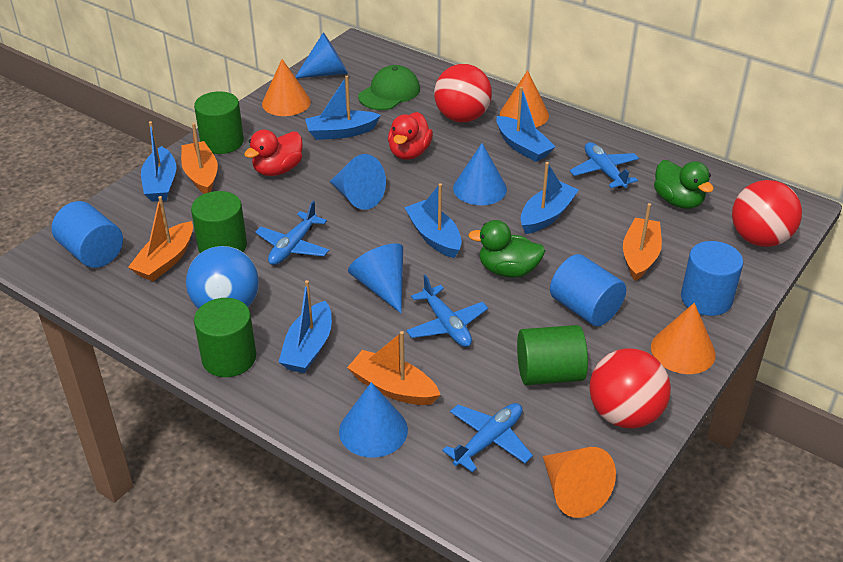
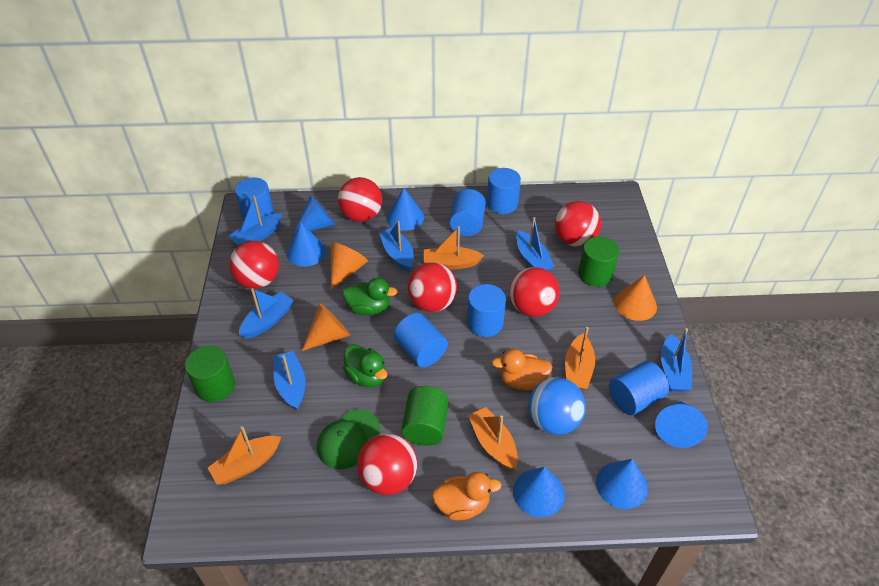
blue cone: 5 -> 6
blue cylinder: 3 -> 6
blue plane: 4 -> 0
green cylinder: 4 -> 3
orange cone: 4 -> 3
orange duck: 0 -> 2
red ball: 3 -> 6
red duck: 2 -> 0

